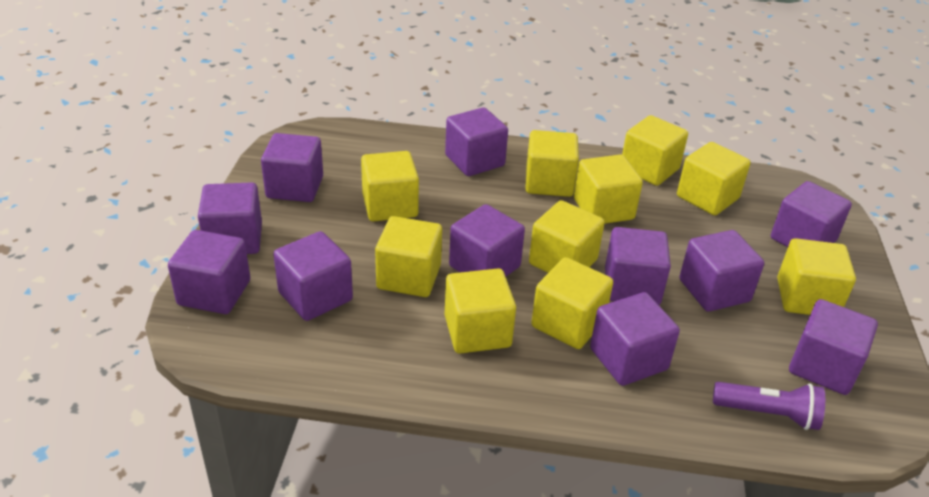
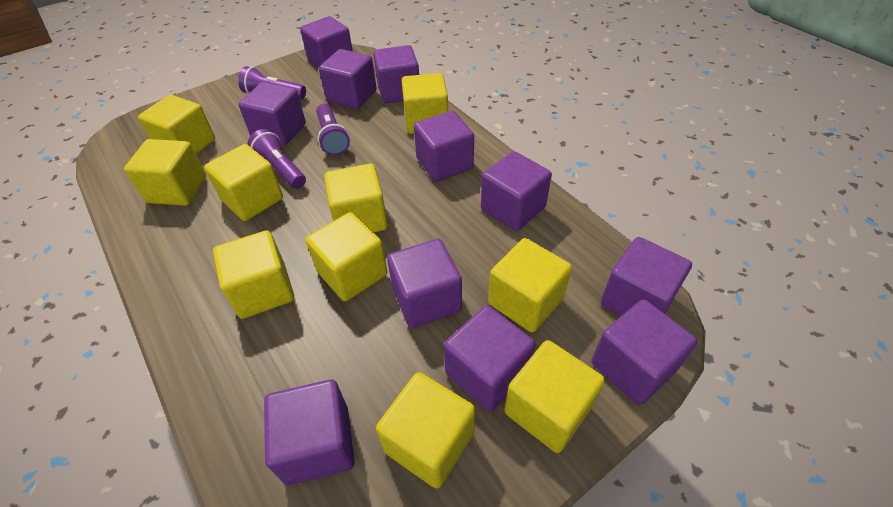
purple flashlight: 1 -> 3

